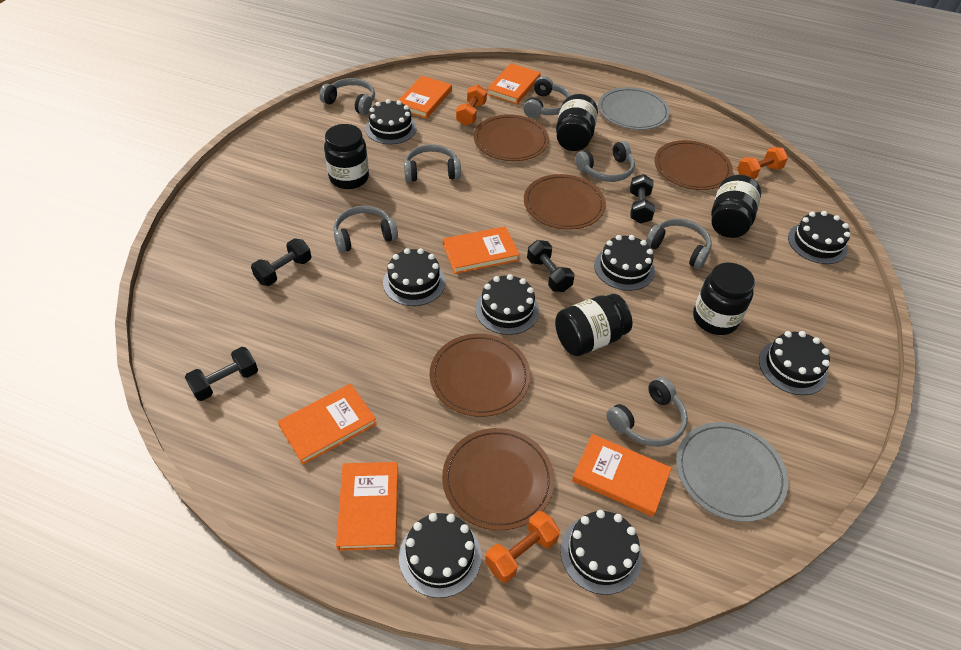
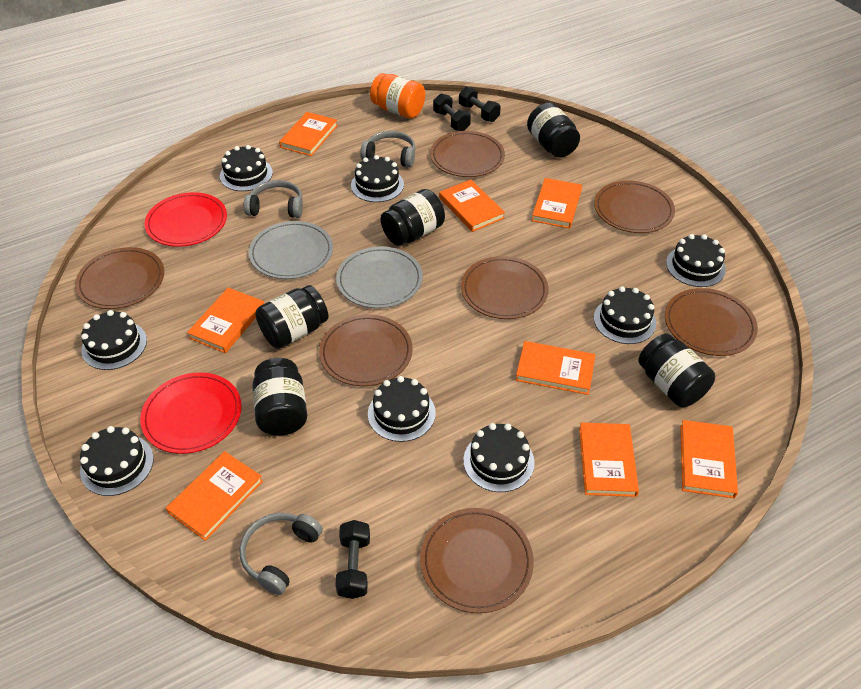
black dumbbell: 4 -> 3
brown plate: 5 -> 7
grey headphones: 7 -> 3
orange book: 6 -> 8
orange dumbbell: 3 -> 0
orange jar: 0 -> 1
red plate: 0 -> 2

